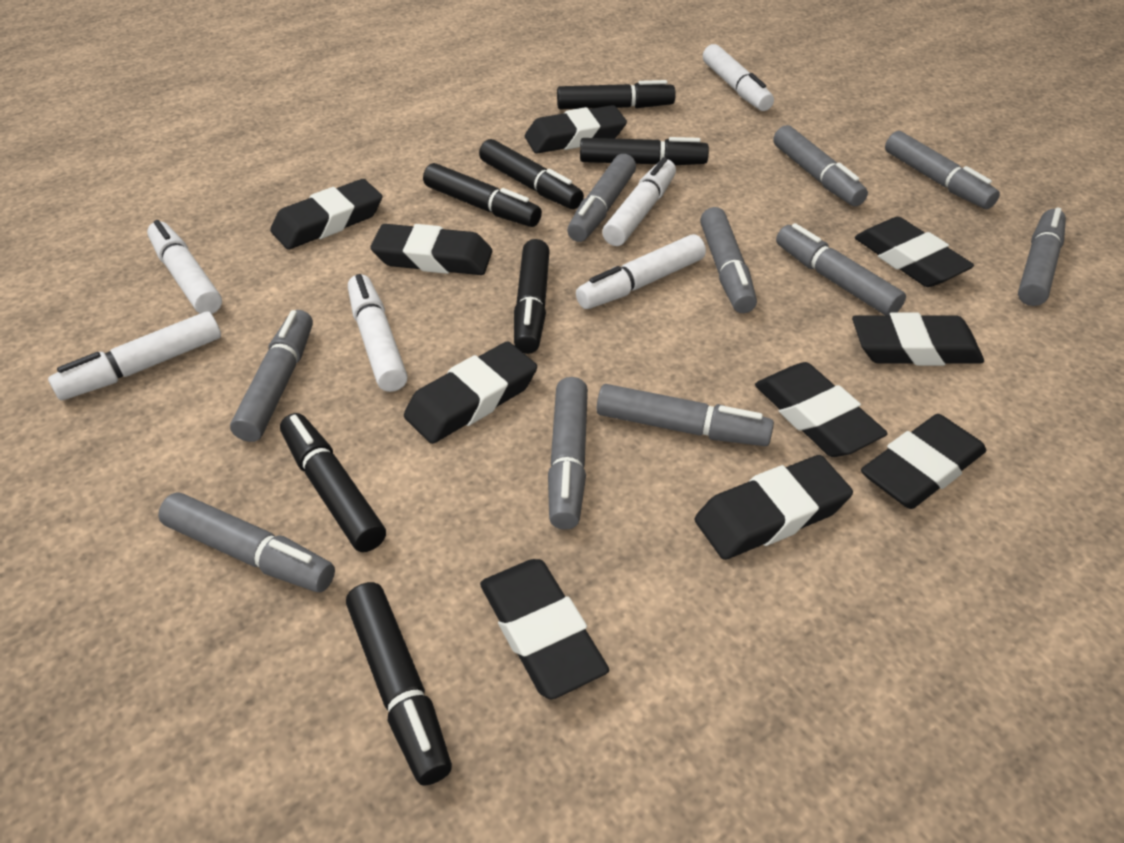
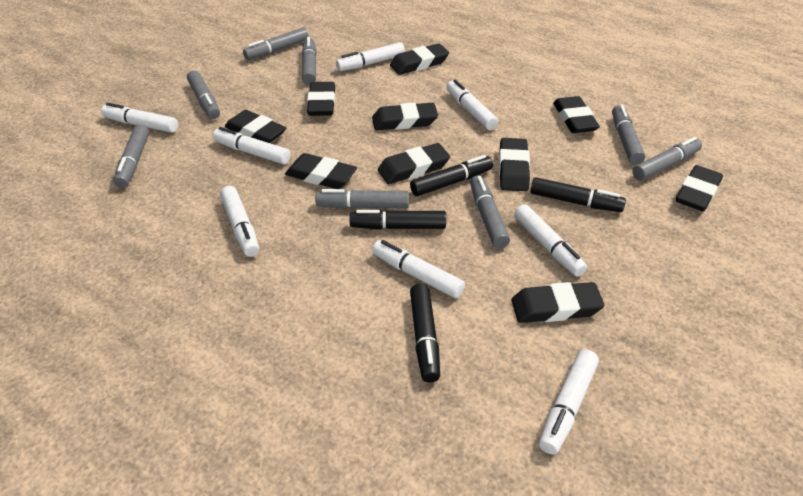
black marker: 7 -> 4
grey marker: 10 -> 8
white marker: 6 -> 8

